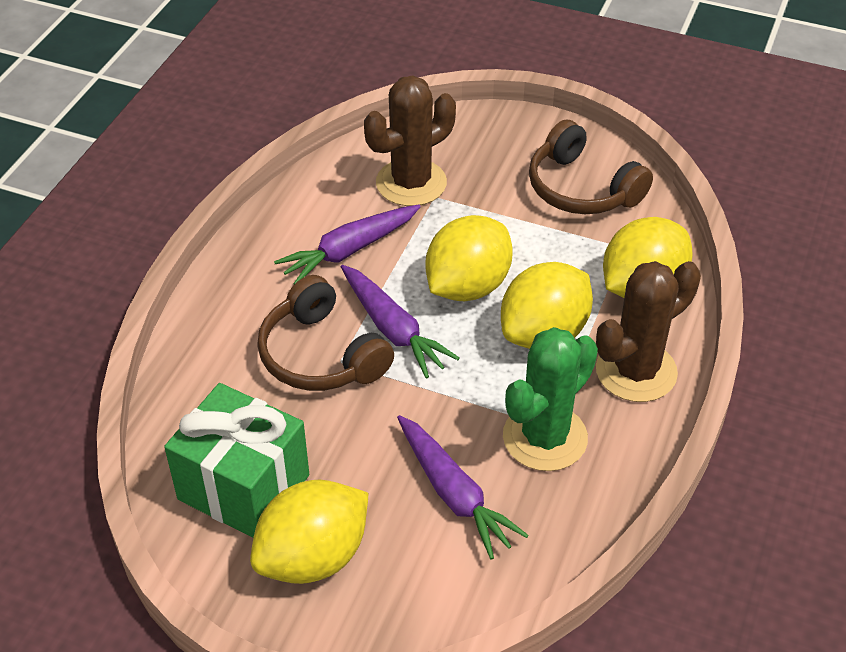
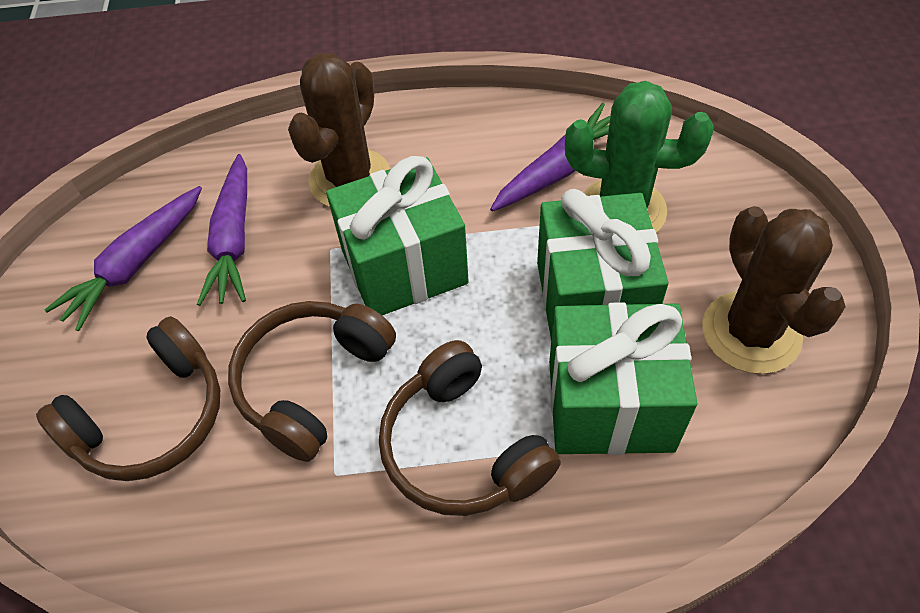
brown headphones: 2 -> 3
green gift: 1 -> 3
yellow lemon: 4 -> 0

